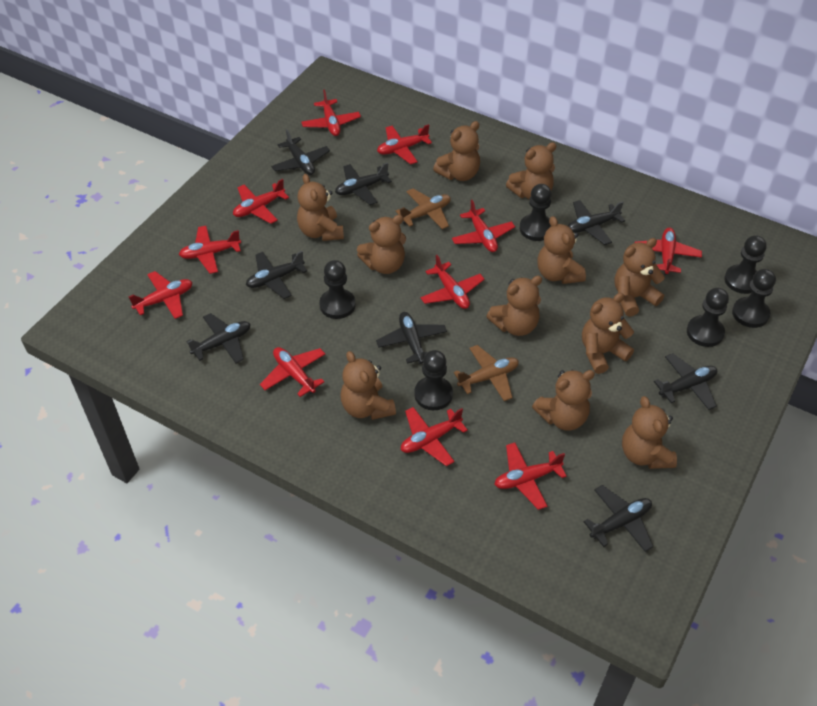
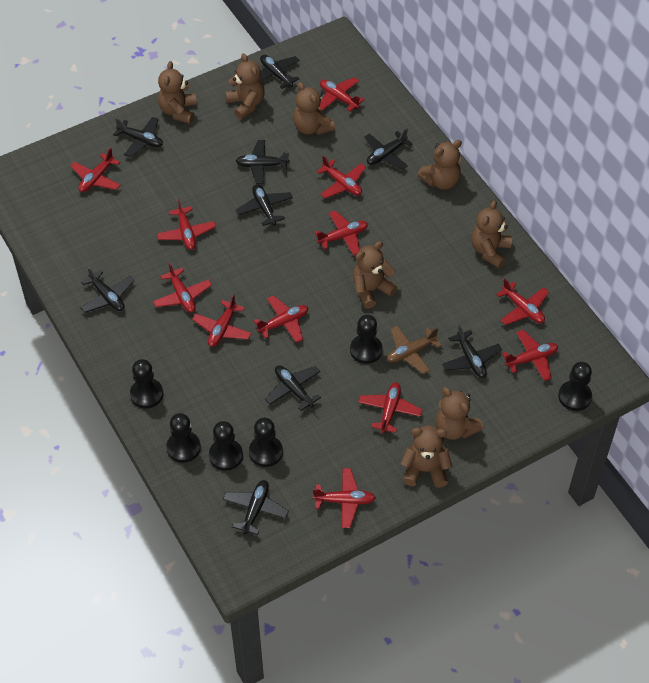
black plane: 8 -> 9
brown plane: 2 -> 1
brown teddy bear: 11 -> 8
red plane: 11 -> 12

